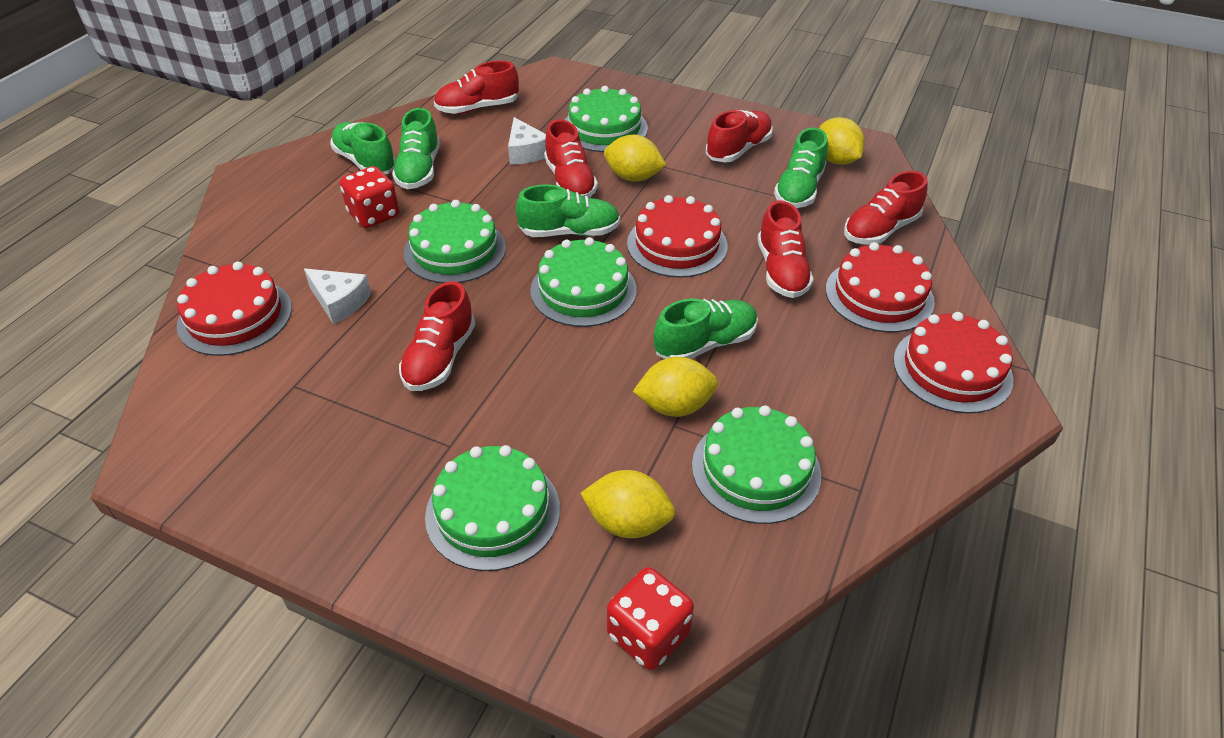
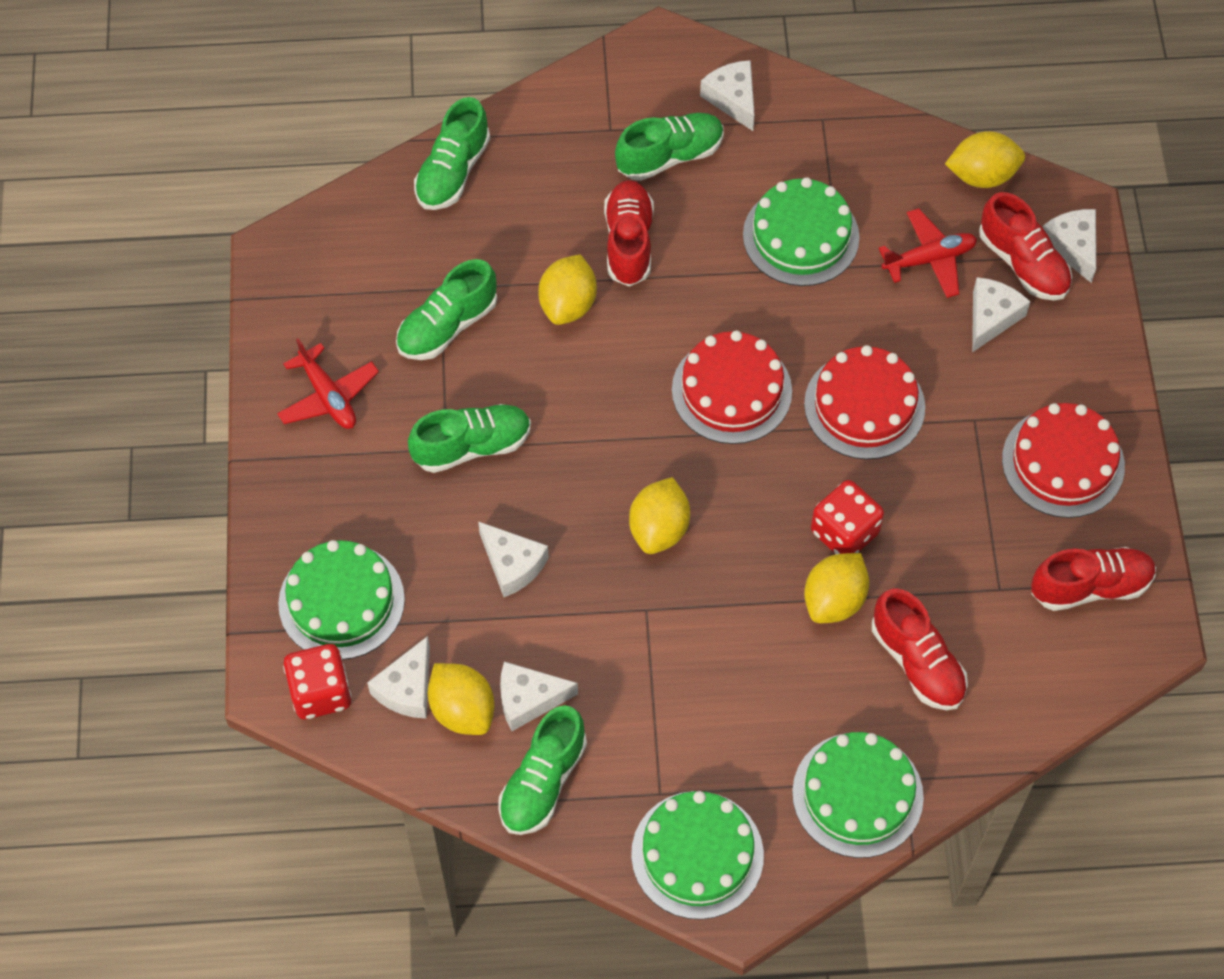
green cake: 5 -> 4
red cake: 4 -> 3
red plane: 0 -> 2
red shoe: 6 -> 4
white cheese: 2 -> 6
yellow lemon: 4 -> 5

